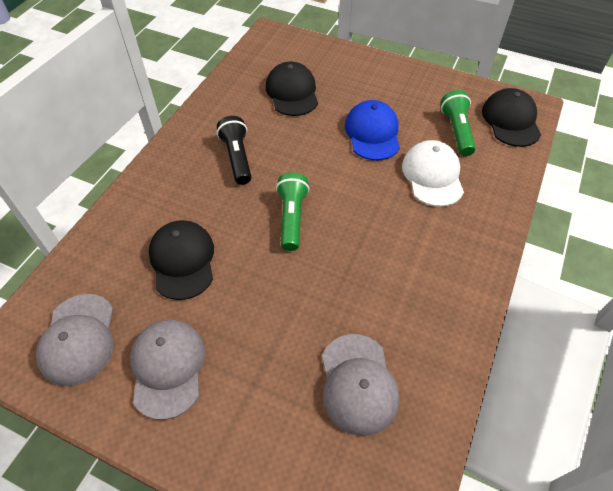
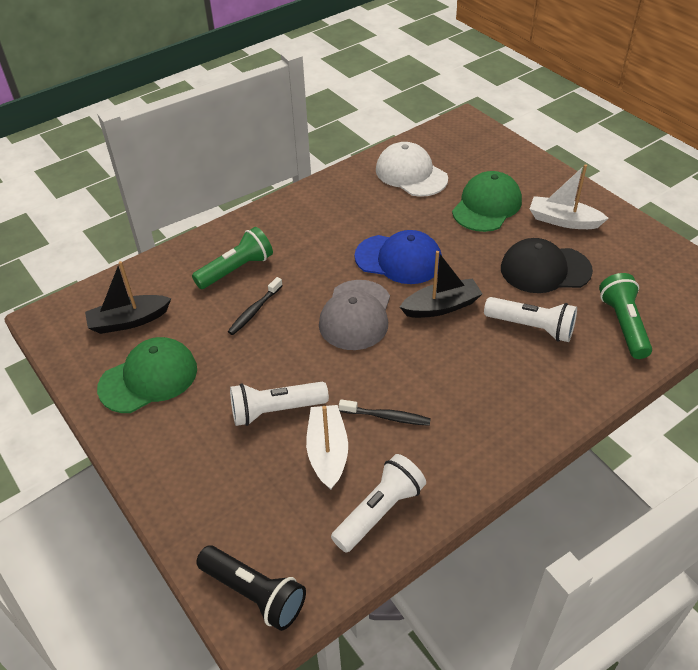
black boat: 0 -> 2
black cap: 3 -> 1
black toothbrush: 0 -> 2
green cap: 0 -> 2
grey cap: 3 -> 1
white boat: 0 -> 2
white flashlight: 0 -> 3

